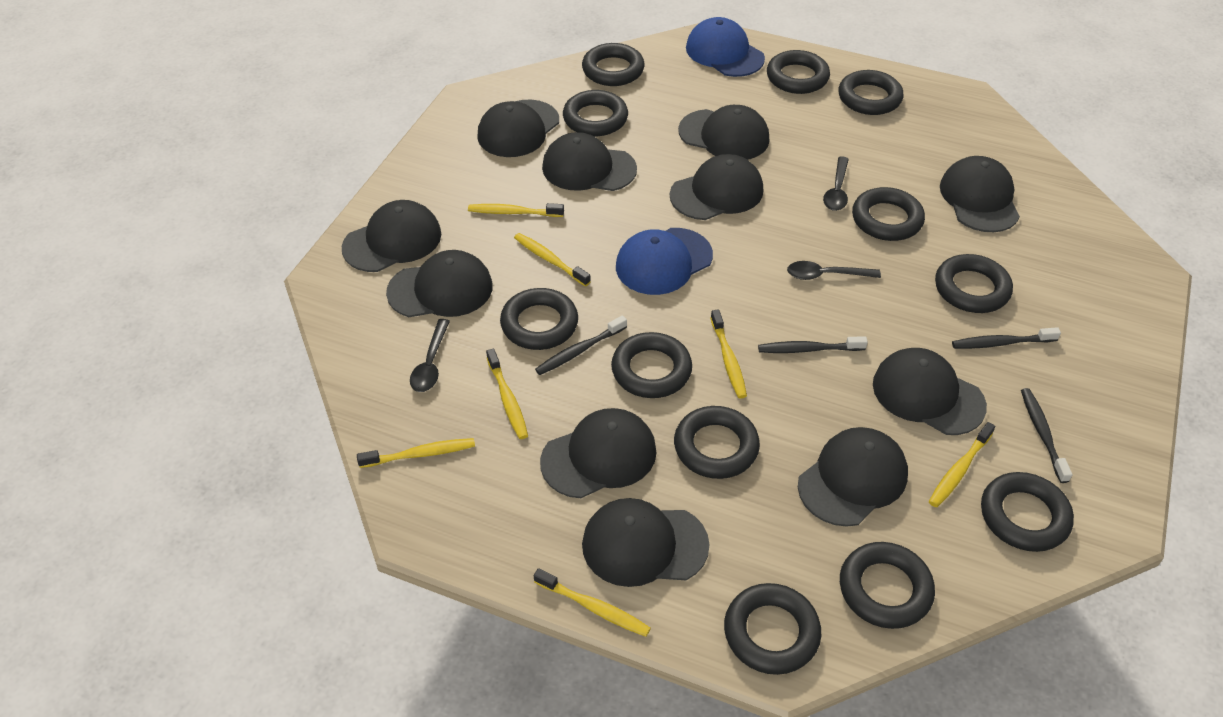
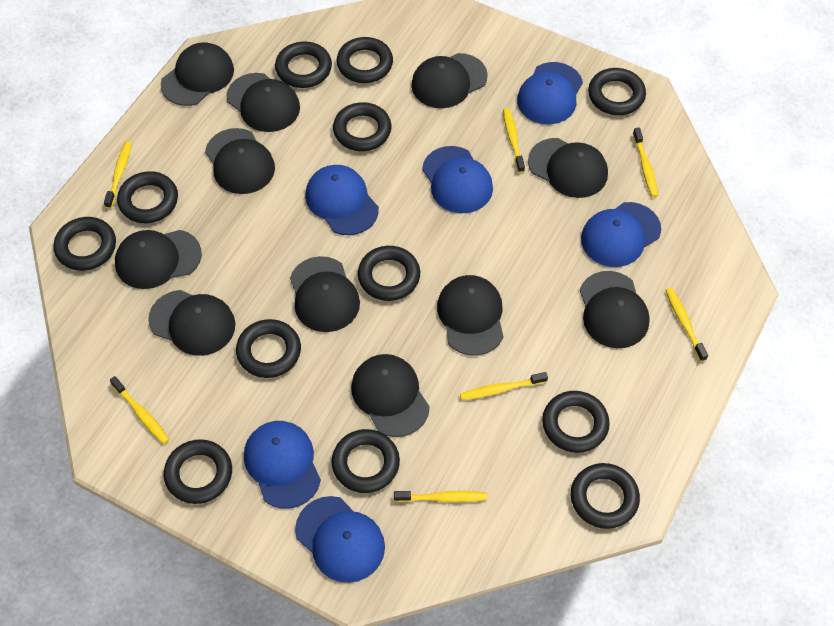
black spoon: 3 -> 0
black toothbrush: 4 -> 0
blue cap: 2 -> 6

